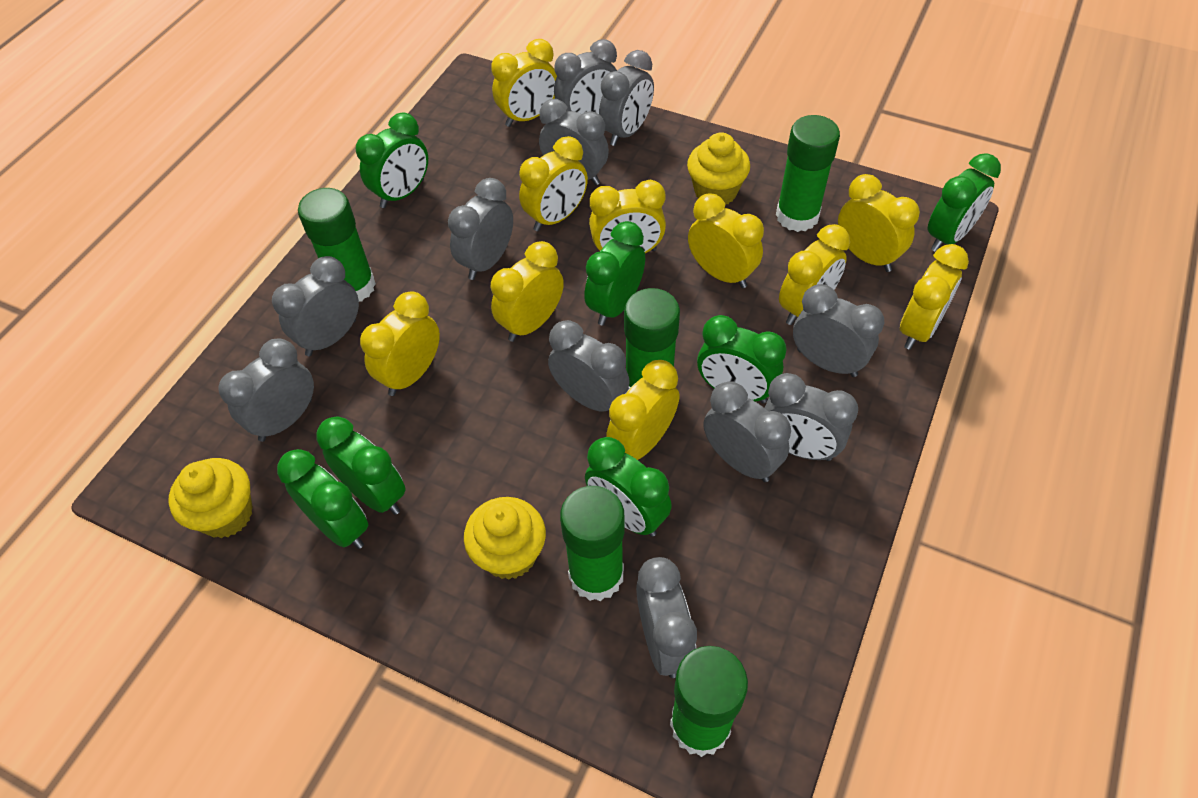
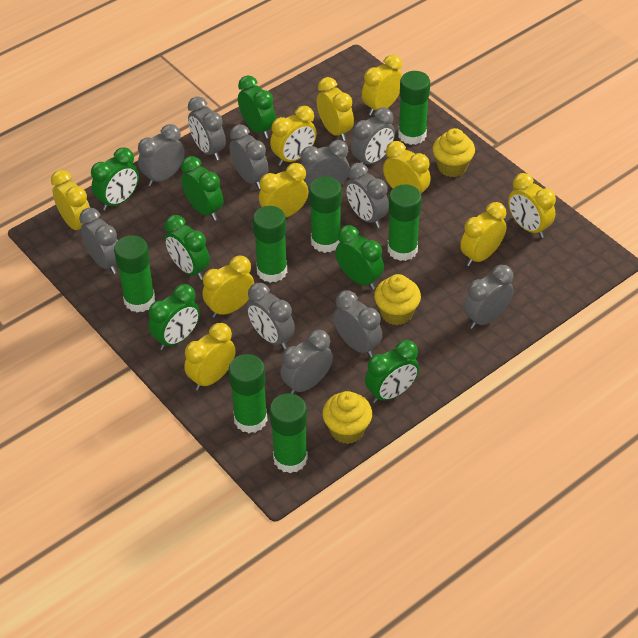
green glue stick: 5 -> 7

